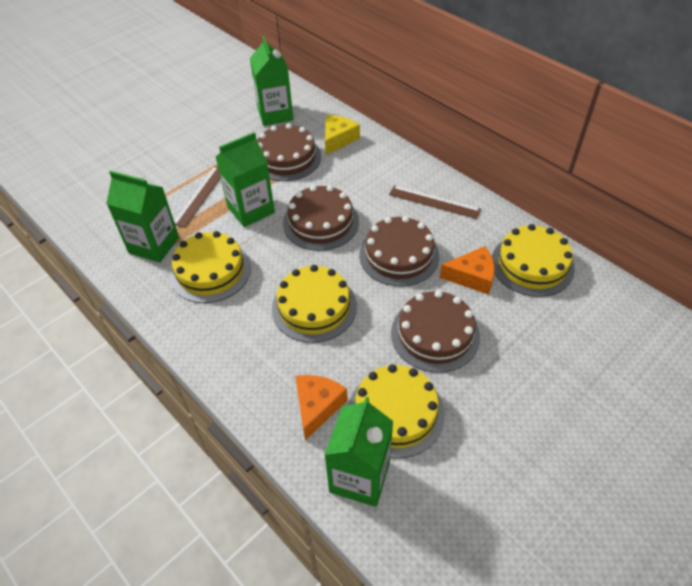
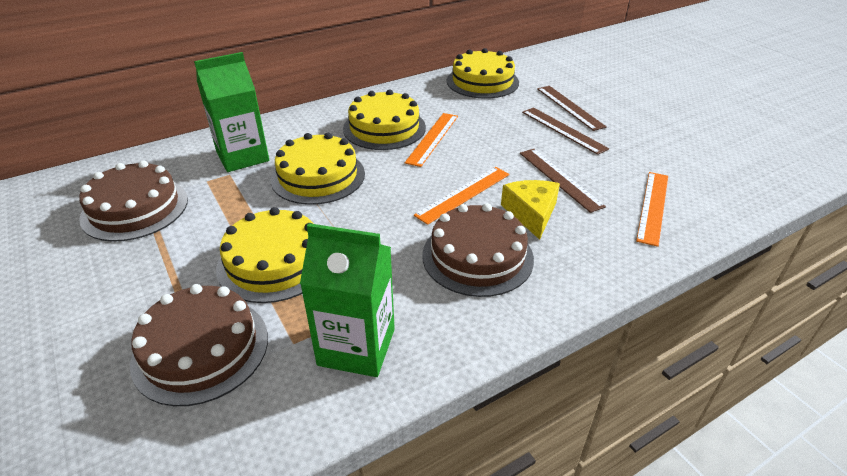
brown cake: 4 -> 3
brown ruler: 2 -> 3
green carton: 4 -> 2
orange cheese: 2 -> 0
orange ruler: 0 -> 3

